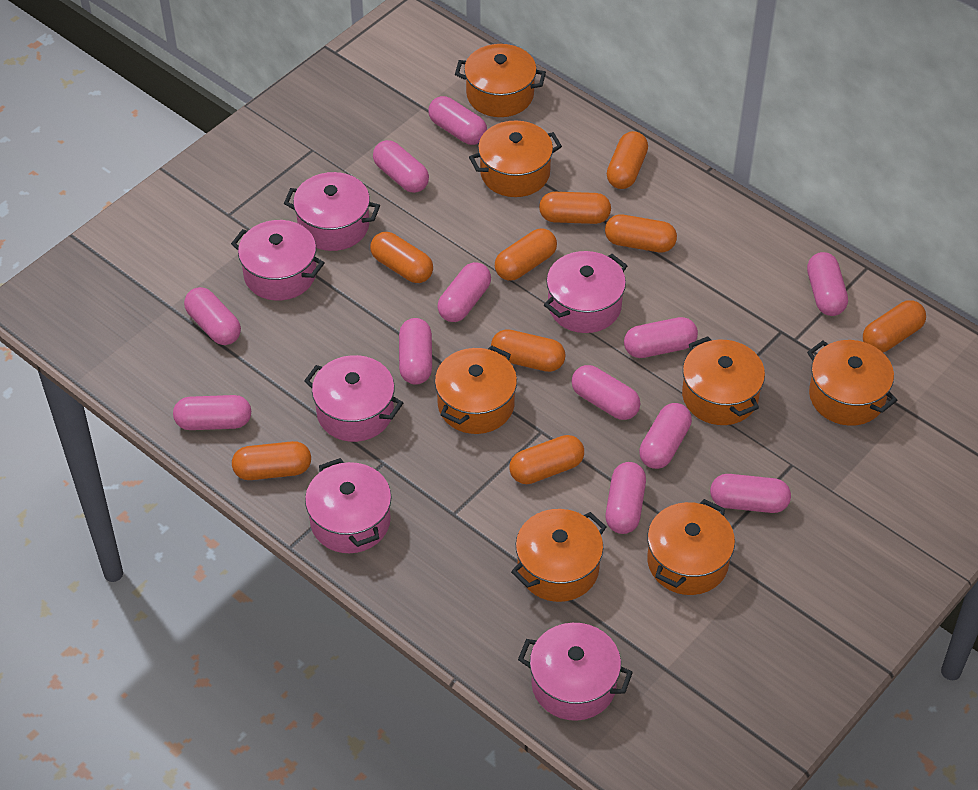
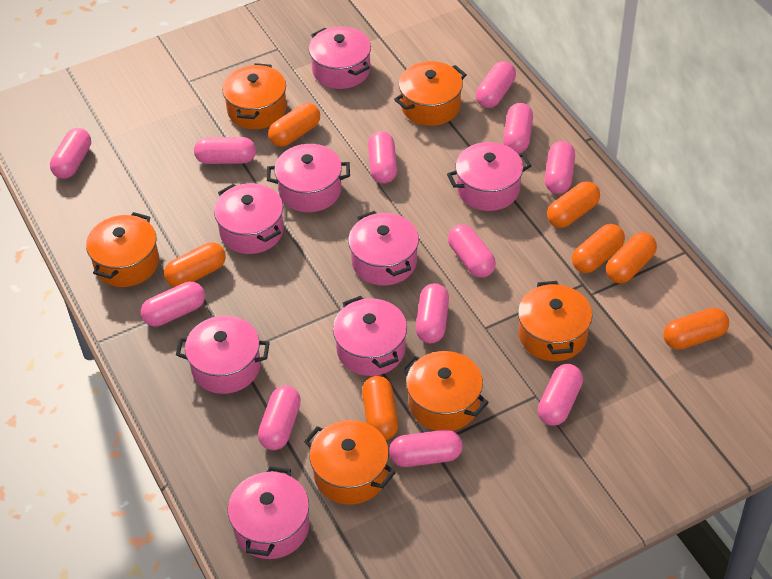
orange capsule: 9 -> 7
orange pot: 7 -> 6
pink pot: 6 -> 8

